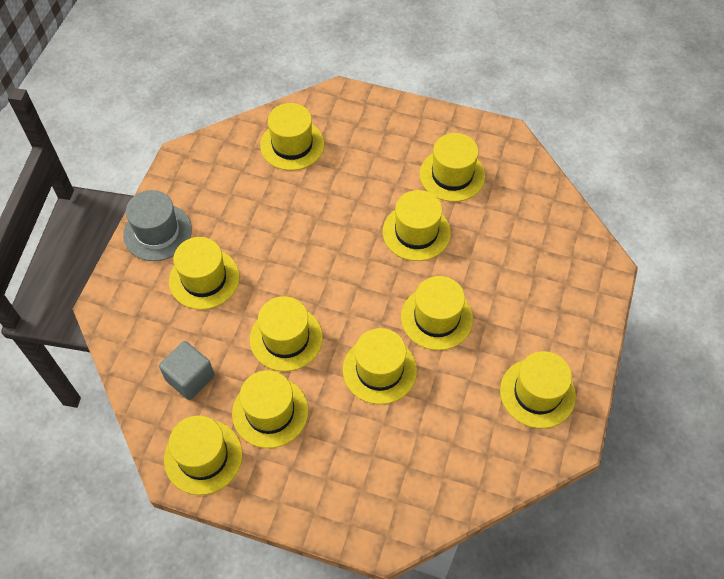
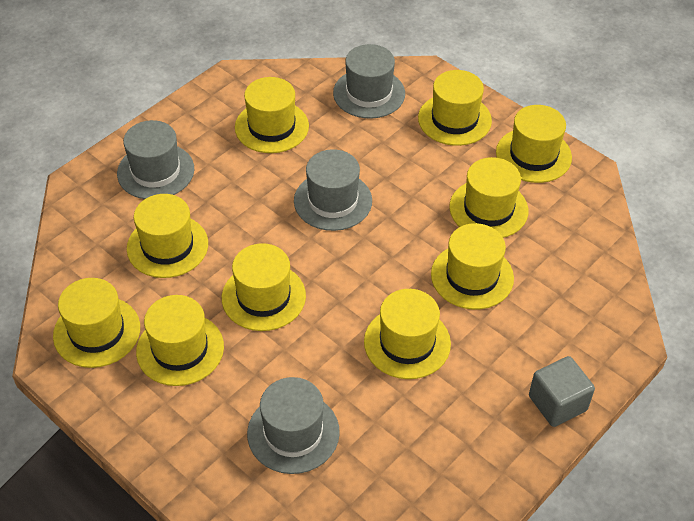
grey hat: 1 -> 4

